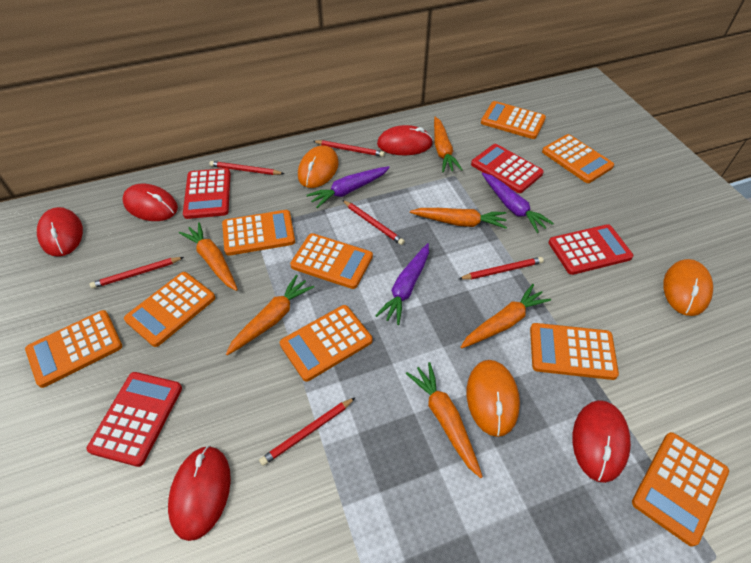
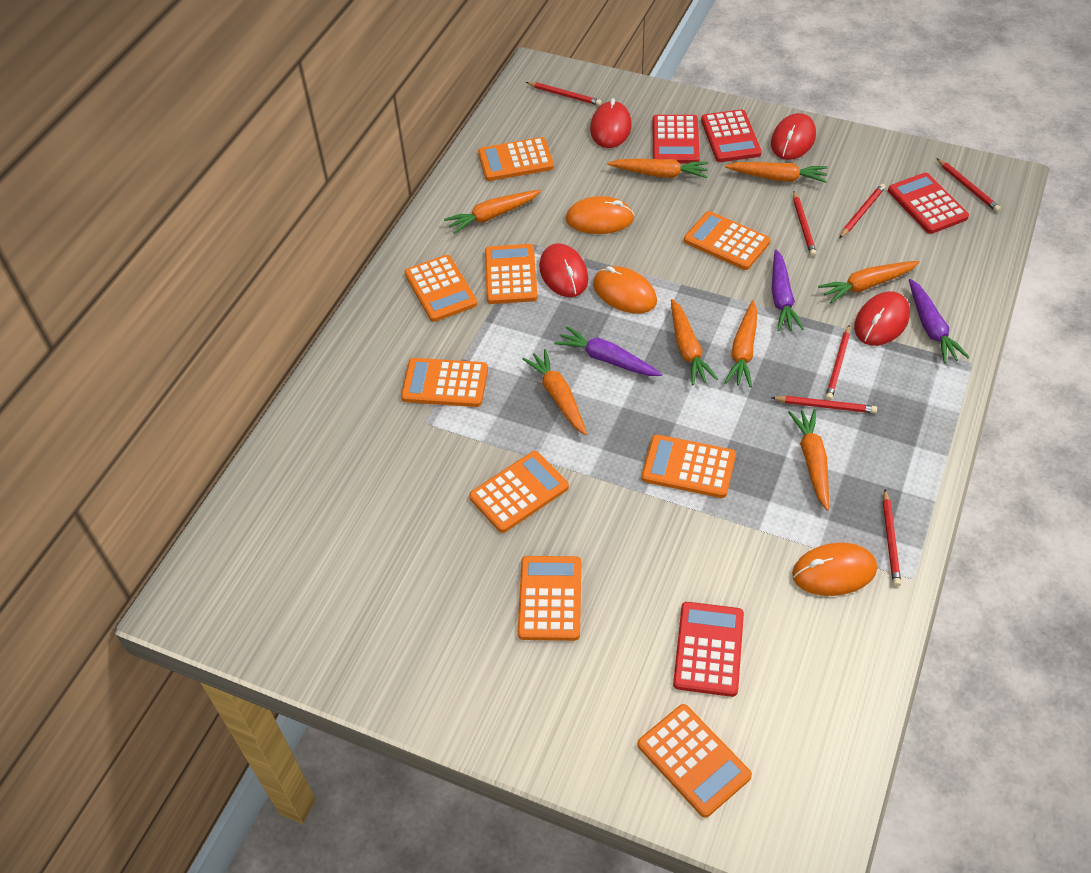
orange carrot: 6 -> 8
red mouse: 5 -> 4
red pencil: 6 -> 7

